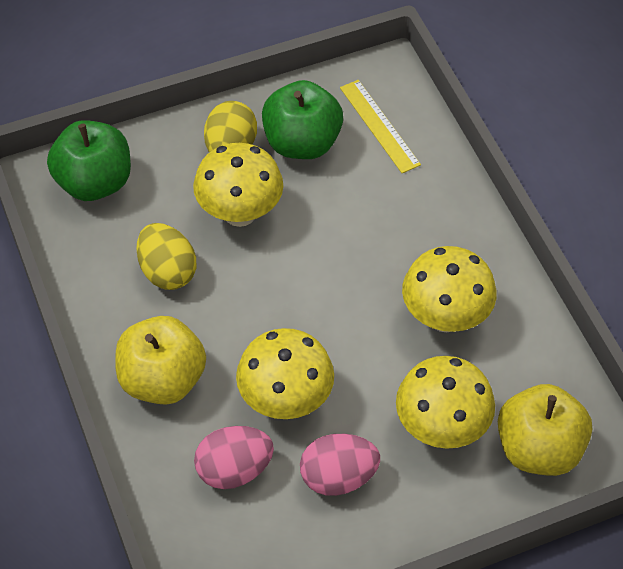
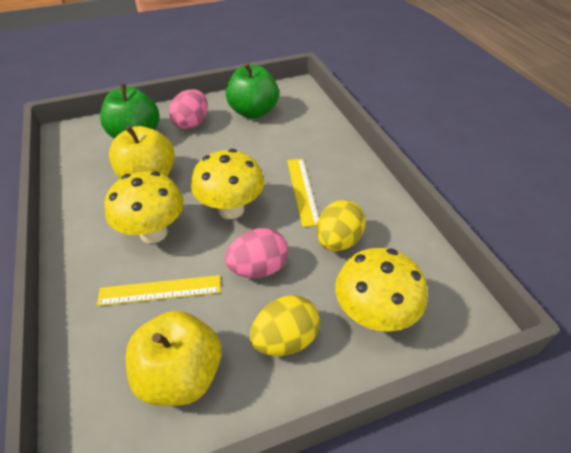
yellow mushroom: 4 -> 3
yellow ruler: 1 -> 2

